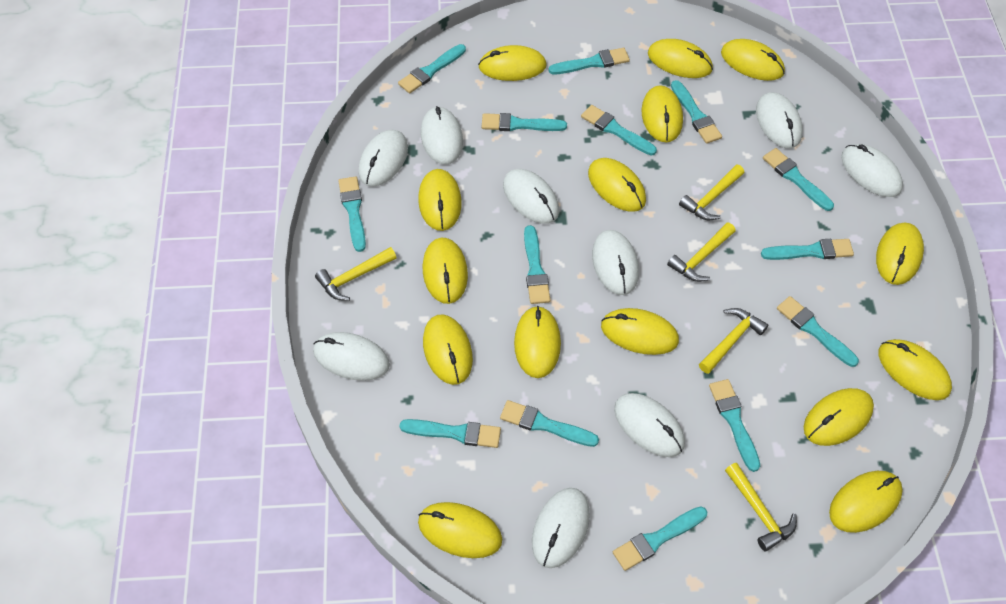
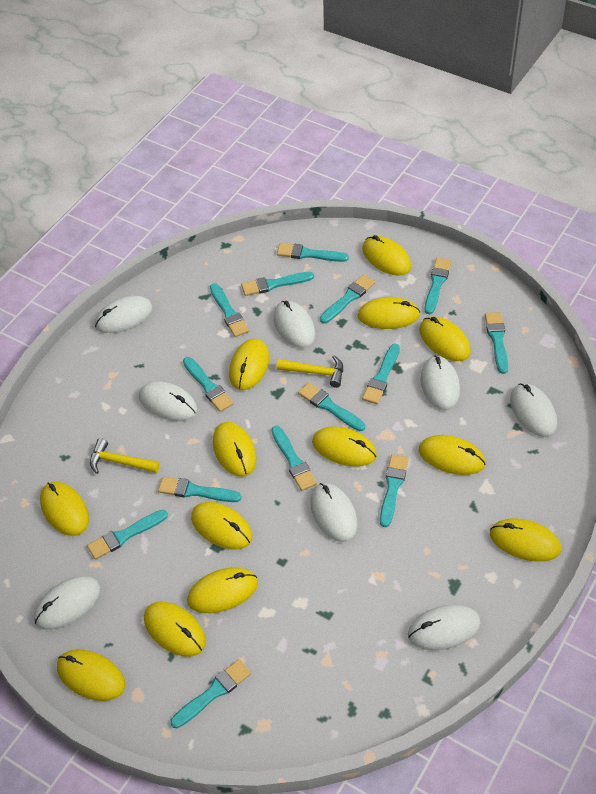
white mouse: 9 -> 8
yellow hammer: 5 -> 2
yellow mouse: 15 -> 13

